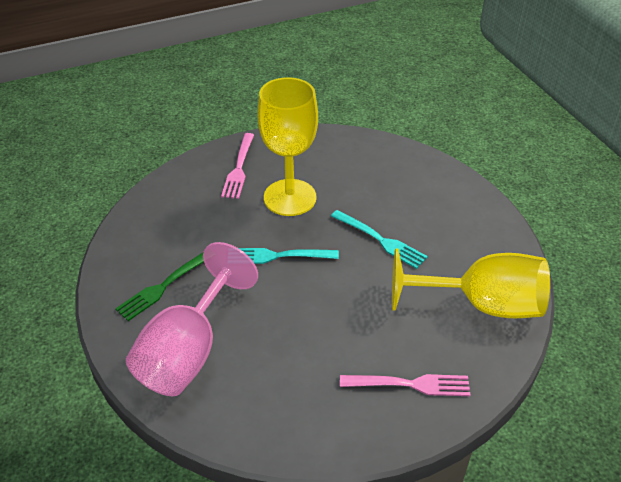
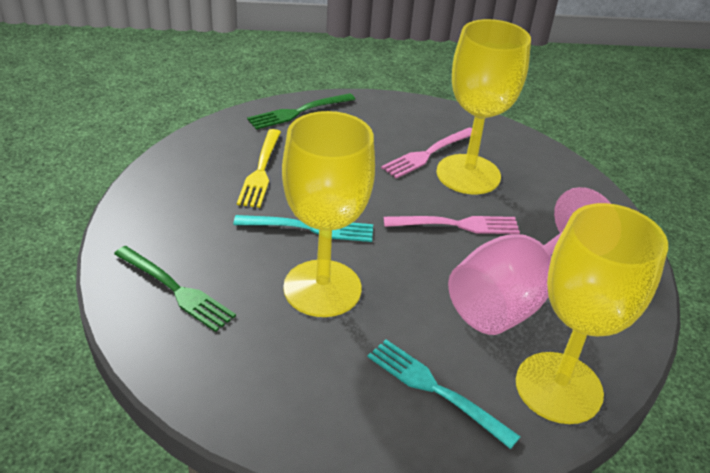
green fork: 1 -> 2
yellow fork: 0 -> 1
yellow goblet: 2 -> 3

